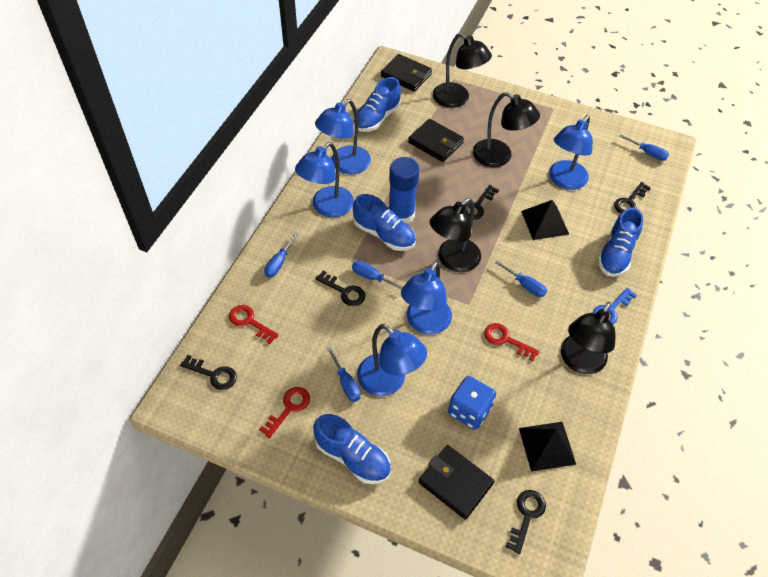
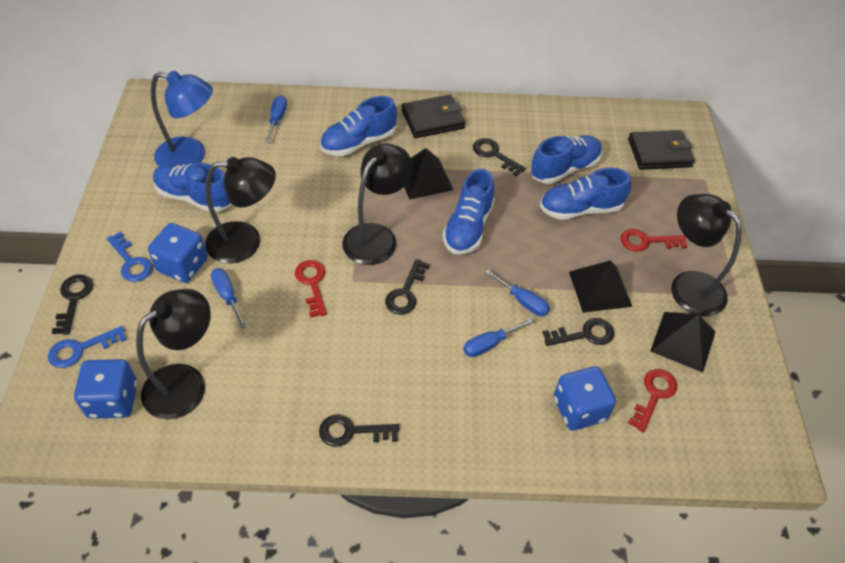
black pyramid: 2 -> 3
black wallet: 3 -> 2
blue dice: 1 -> 3
blue glue stick: 1 -> 0
blue key: 1 -> 2
blue lamp: 5 -> 1
blue screwdriver: 5 -> 4
blue shoe: 4 -> 5

